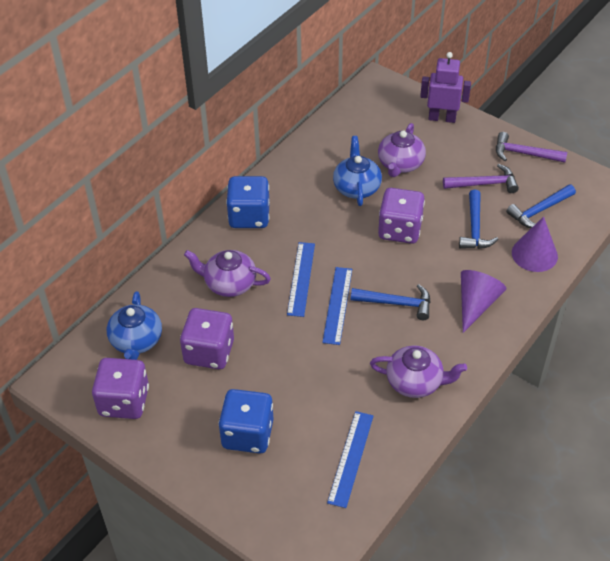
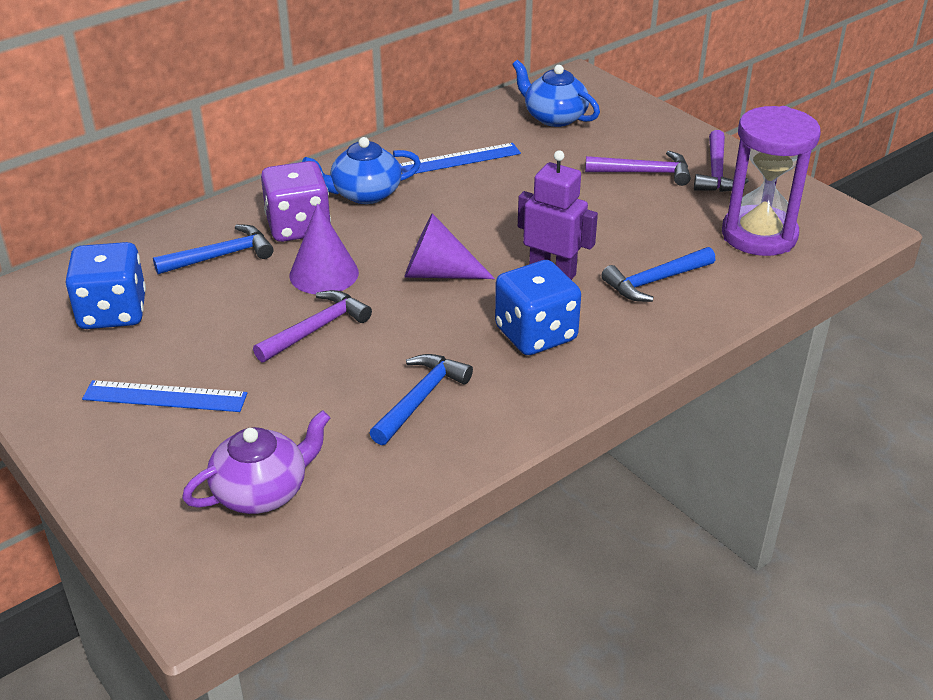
blue ruler: 3 -> 2
purple dice: 3 -> 1
purple hammer: 2 -> 3
purple hourglass: 0 -> 1
purple teapot: 3 -> 1

